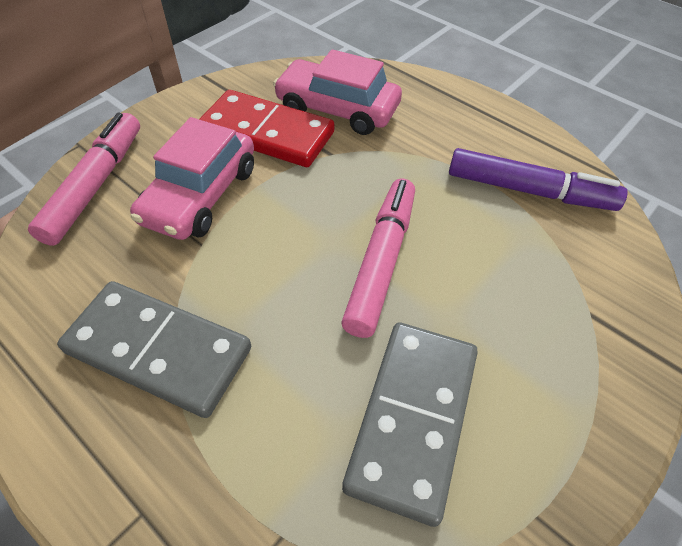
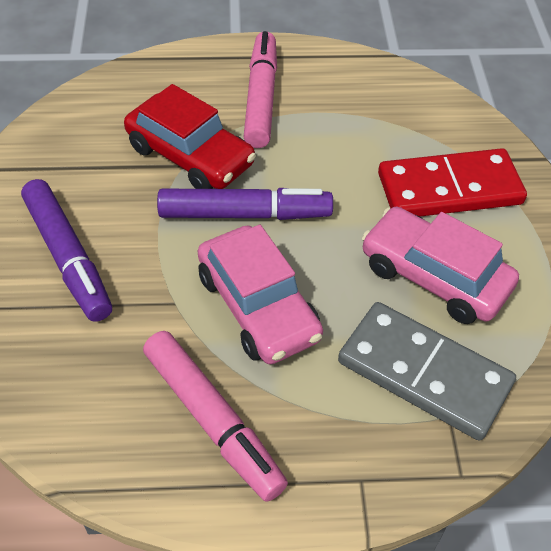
grey domino: 2 -> 1
purple marker: 1 -> 2
red car: 0 -> 1

